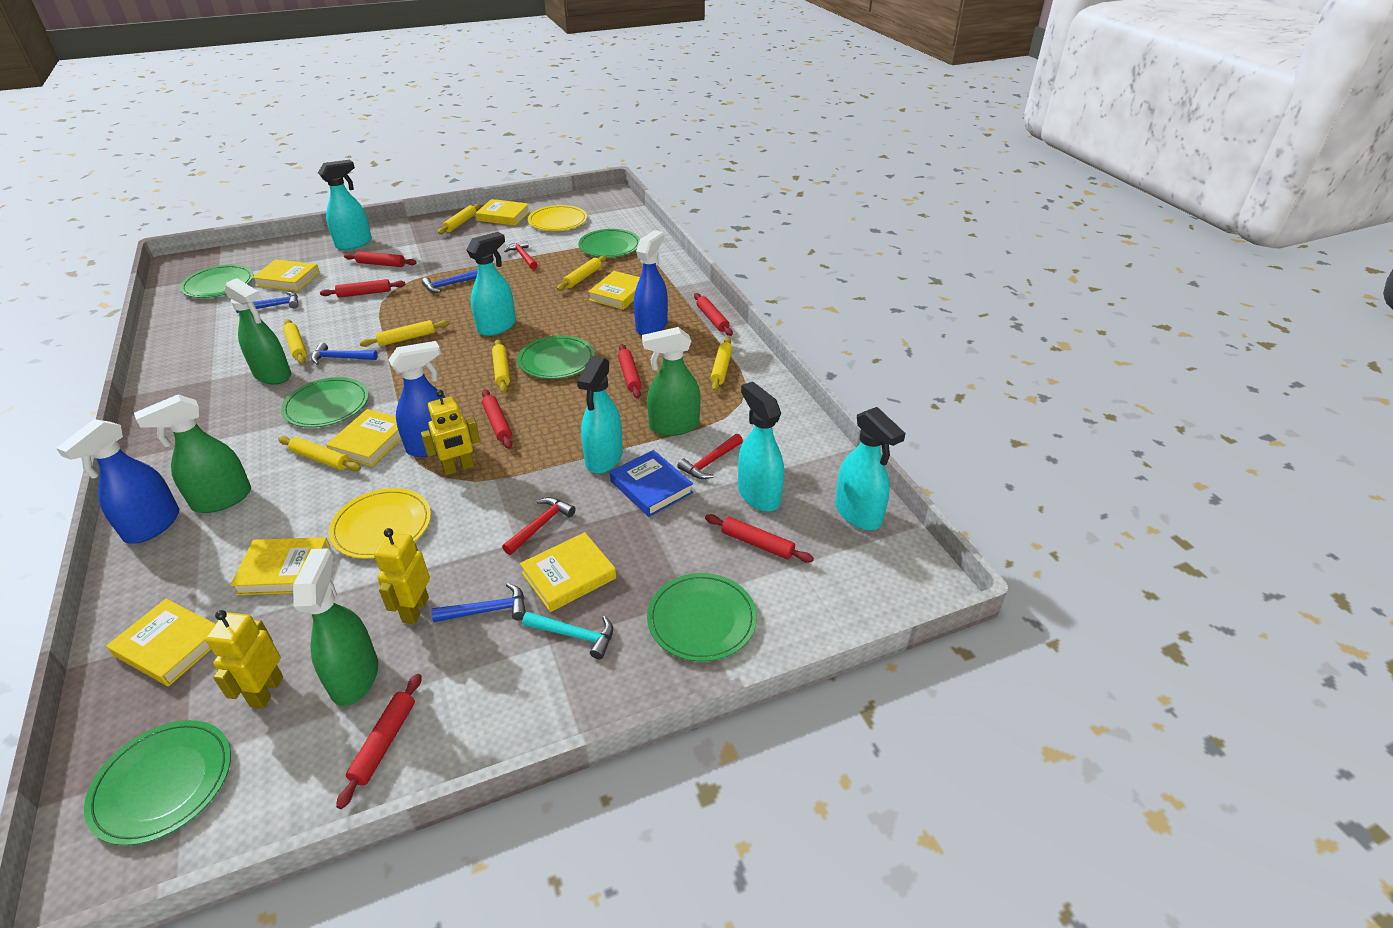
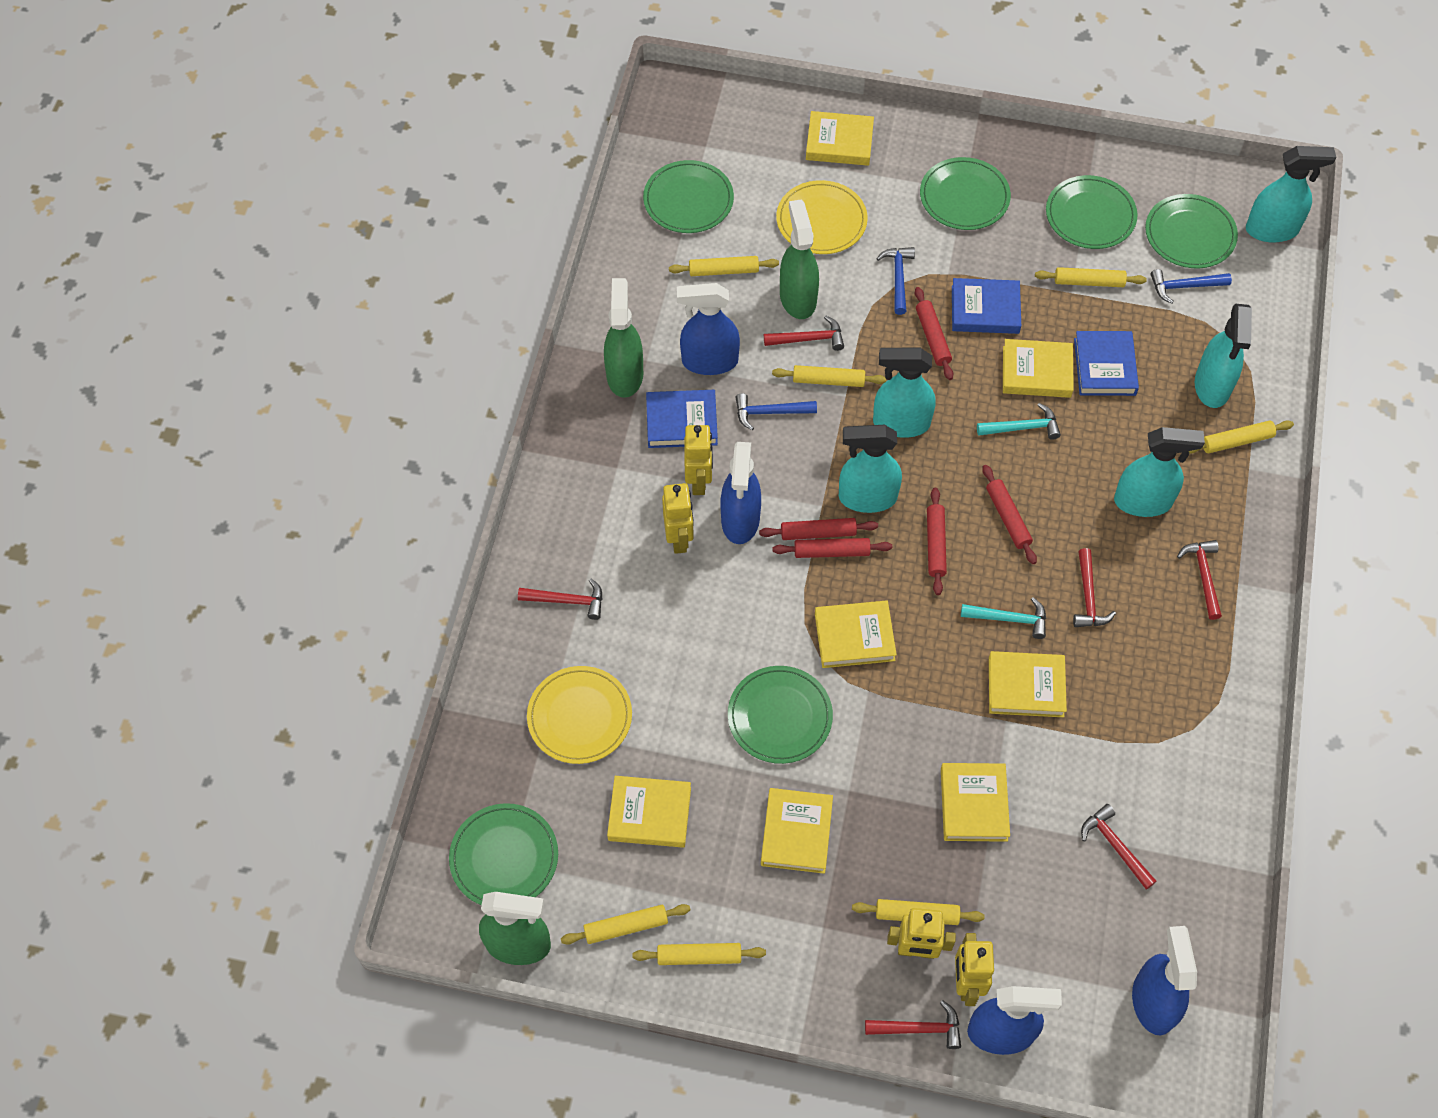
blue book: 1 -> 3
blue hammer: 4 -> 3
blue spray bottle: 3 -> 4
green spray bottle: 4 -> 3
red hammer: 3 -> 6
red rolling pin: 7 -> 5
turquoise hammer: 1 -> 2
yellow robot: 3 -> 4

